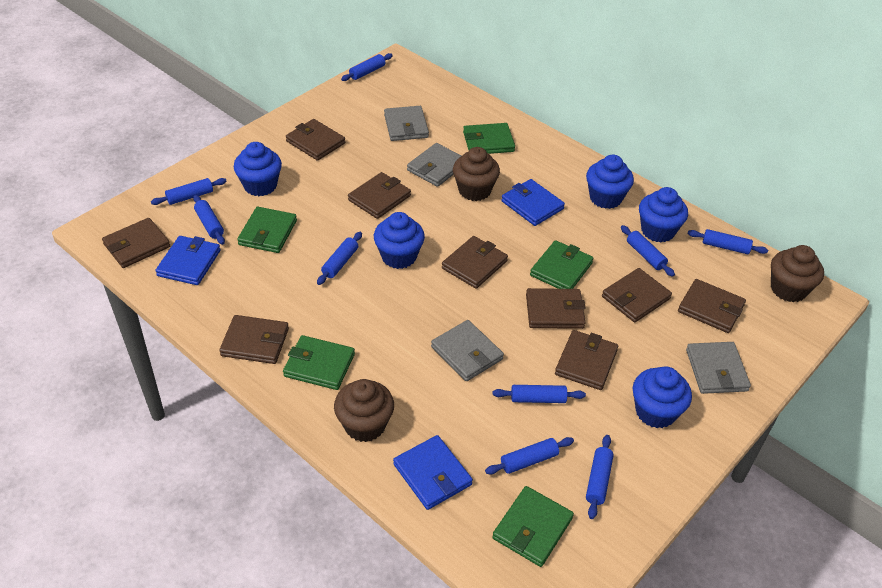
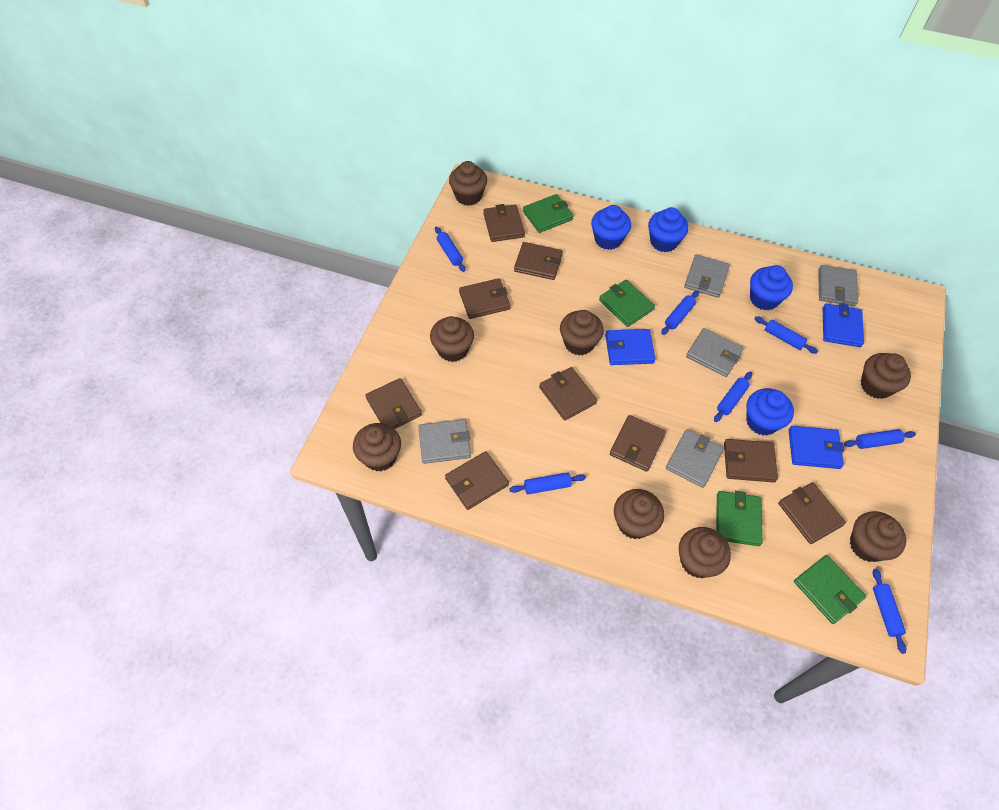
blue cupcake: 5 -> 4
blue rolling pin: 9 -> 7
brown cupcake: 3 -> 8
green wallet: 5 -> 4
grey wallet: 4 -> 5

